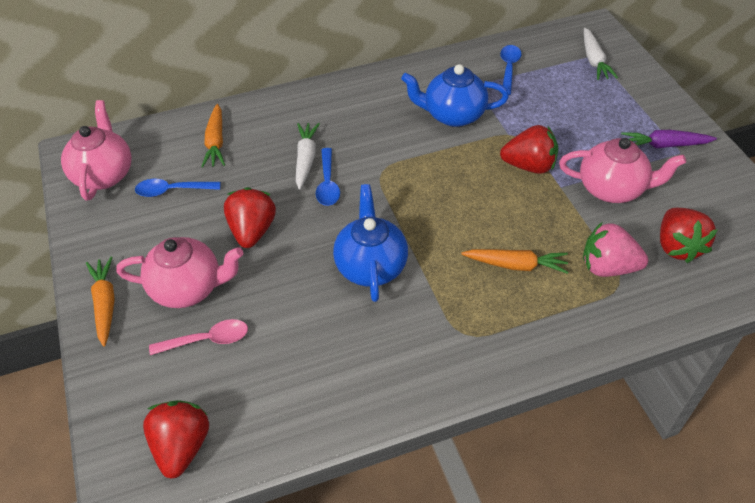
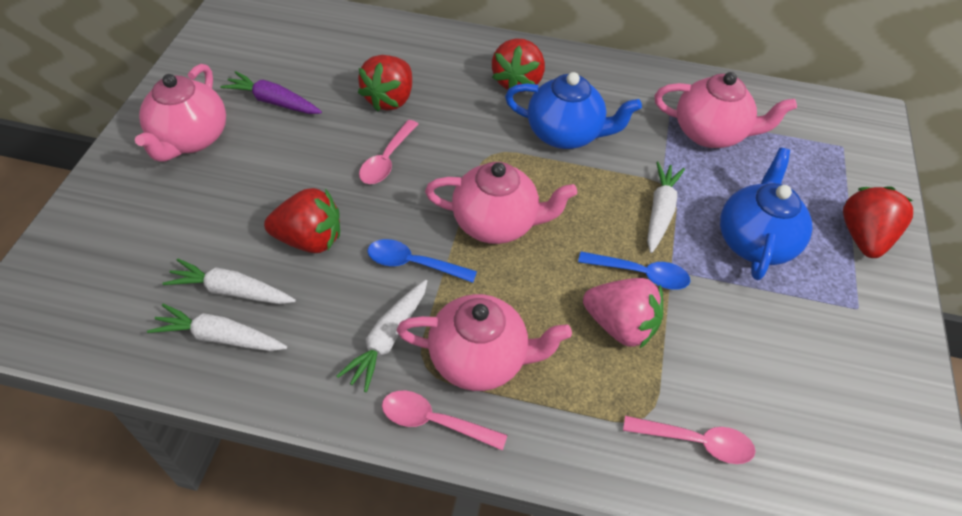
blue spoon: 3 -> 2
orange carrot: 3 -> 0
pink spoon: 1 -> 3
pink teapot: 3 -> 4
white carrot: 2 -> 4

